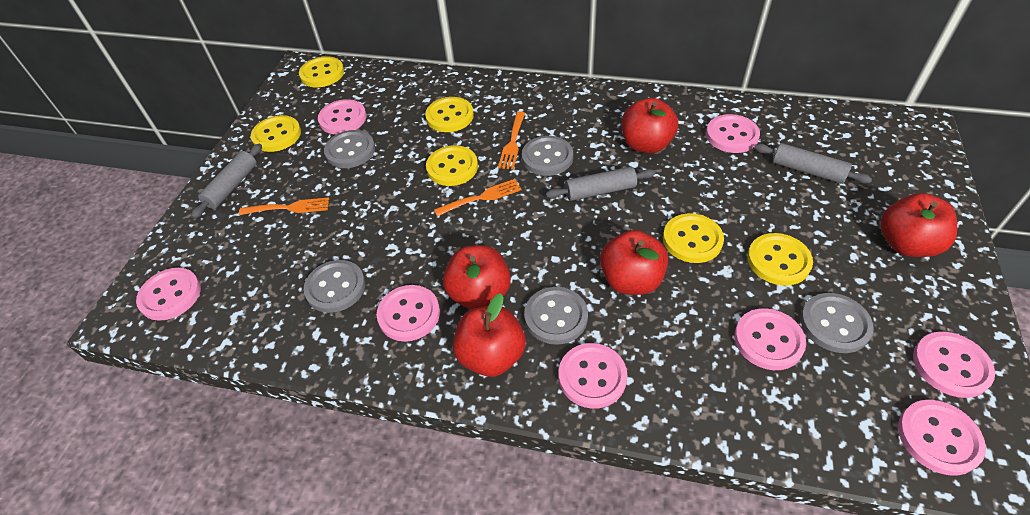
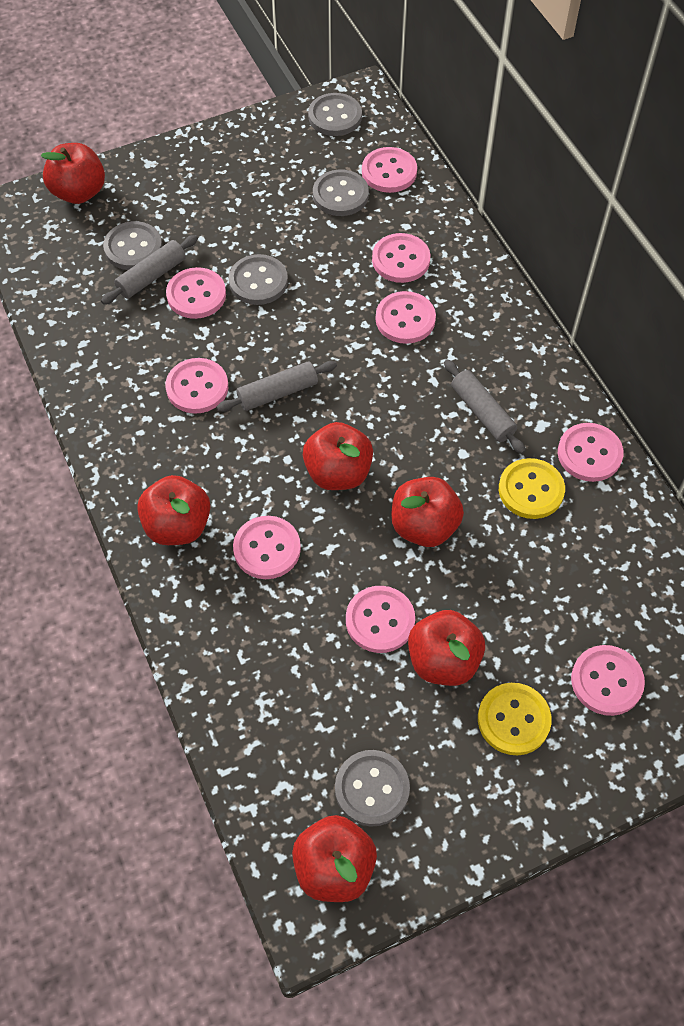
orange fork: 3 -> 0
pink button: 8 -> 9
red apple: 5 -> 6
yellow button: 6 -> 2

